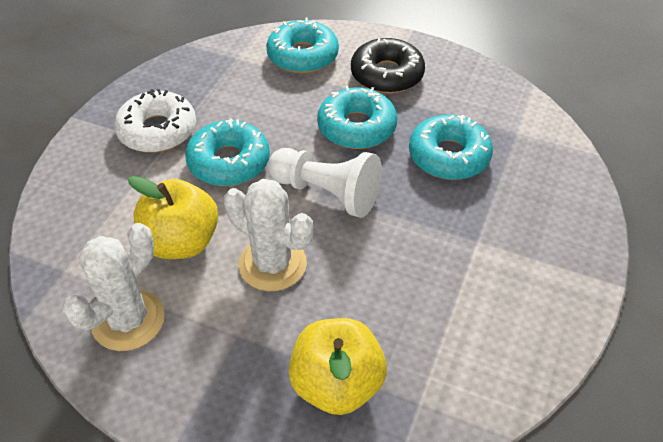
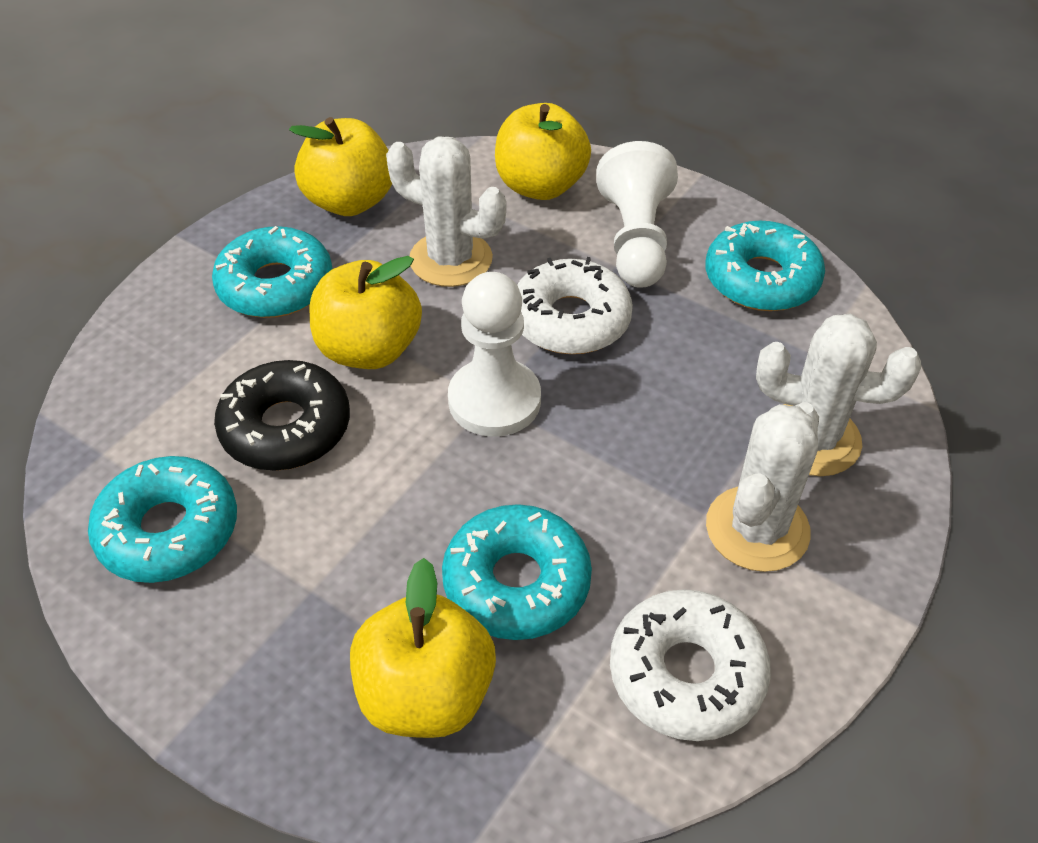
white cactus: 2 -> 3
white donut: 1 -> 2
white pawn: 1 -> 2
yellow apple: 2 -> 4

